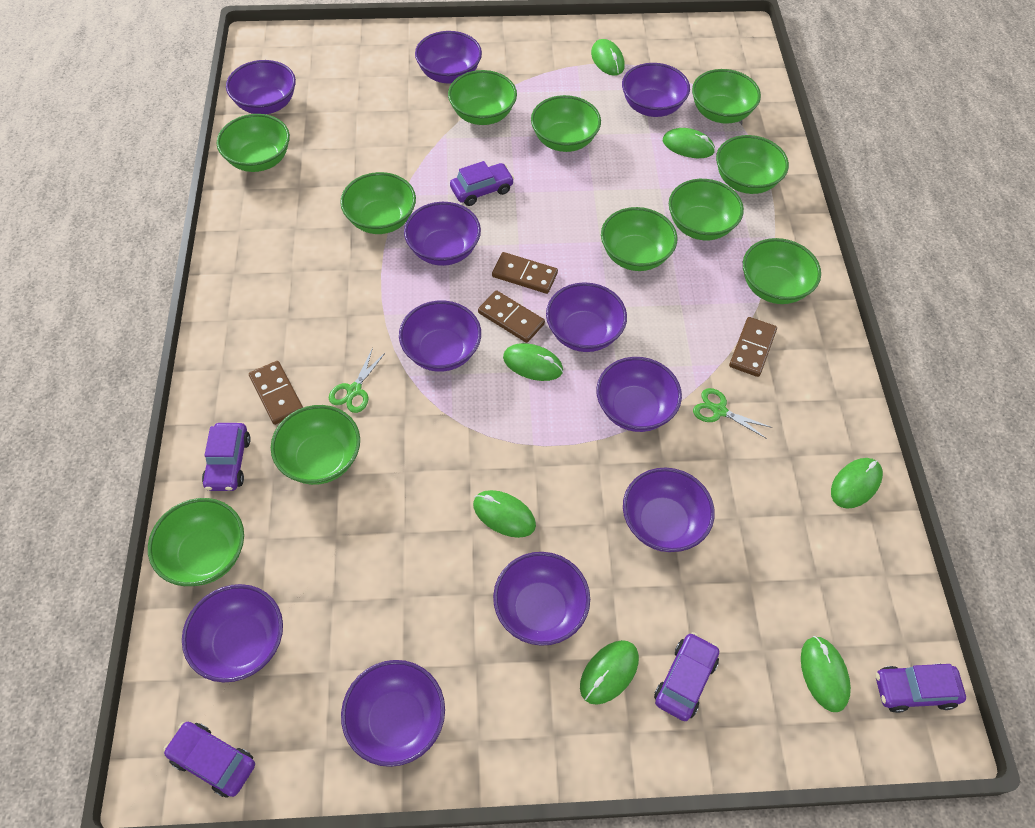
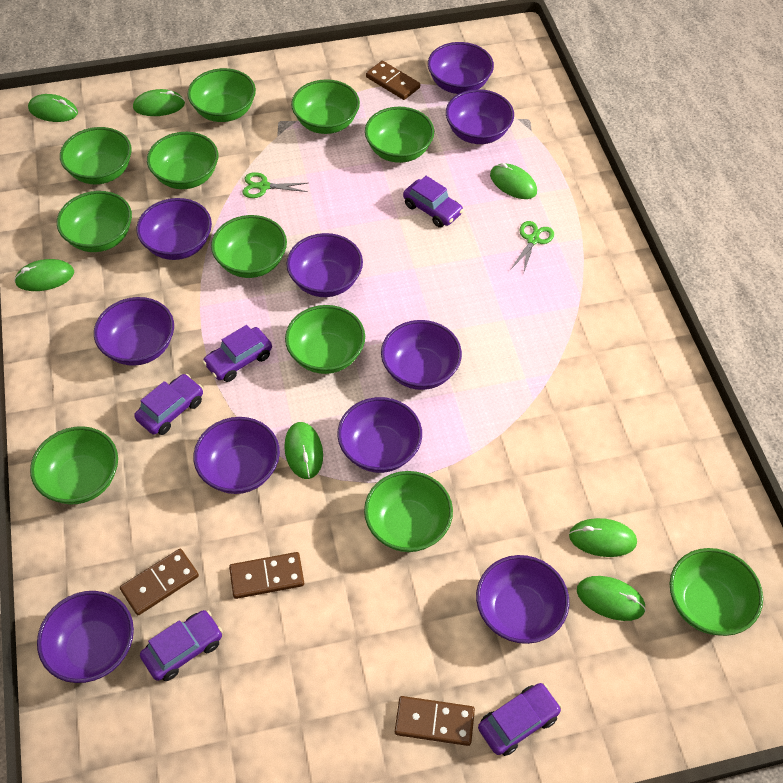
purple bowl: 11 -> 10

